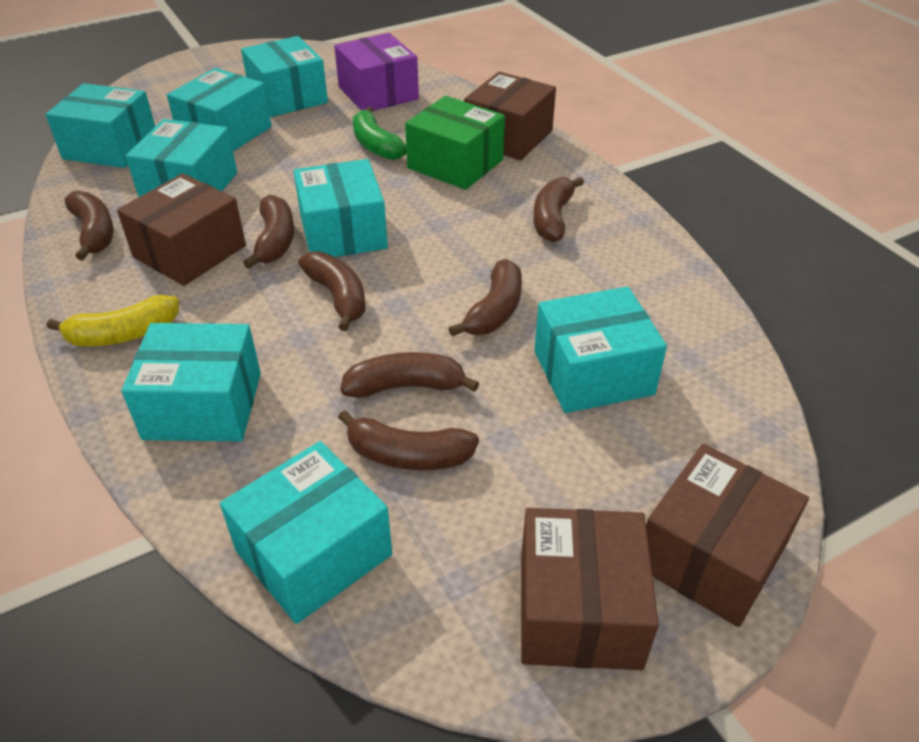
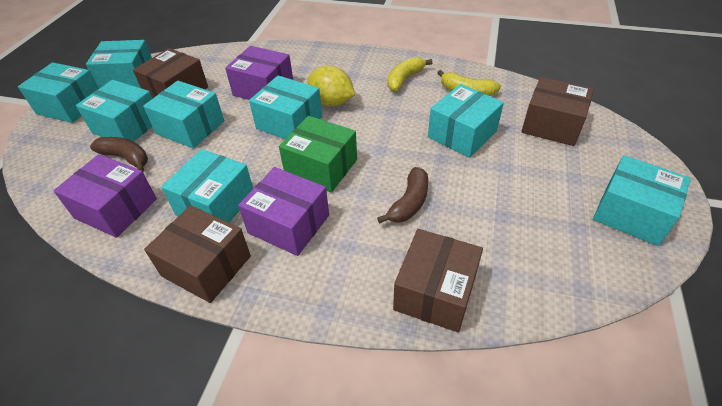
brown banana: 7 -> 2
green banana: 1 -> 0
purple box: 1 -> 3
yellow banana: 1 -> 2
yellow lemon: 0 -> 1

